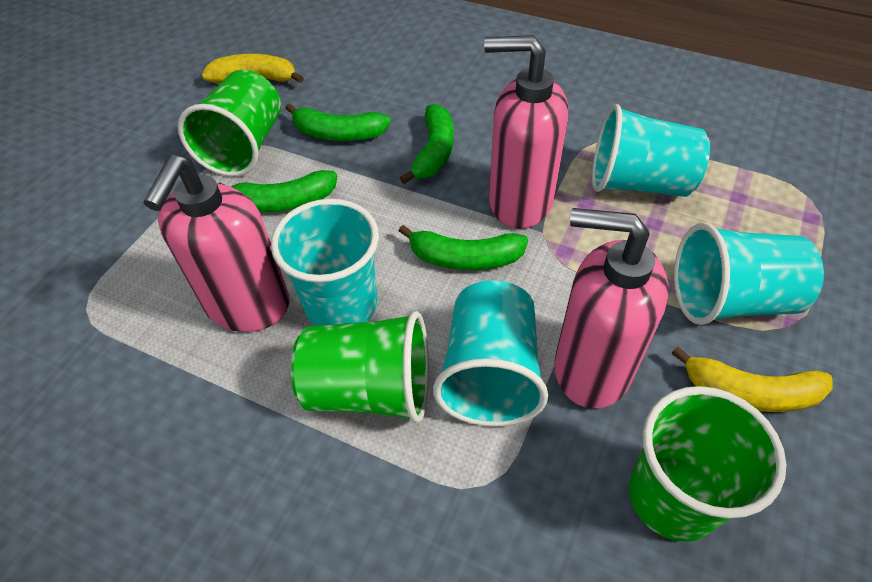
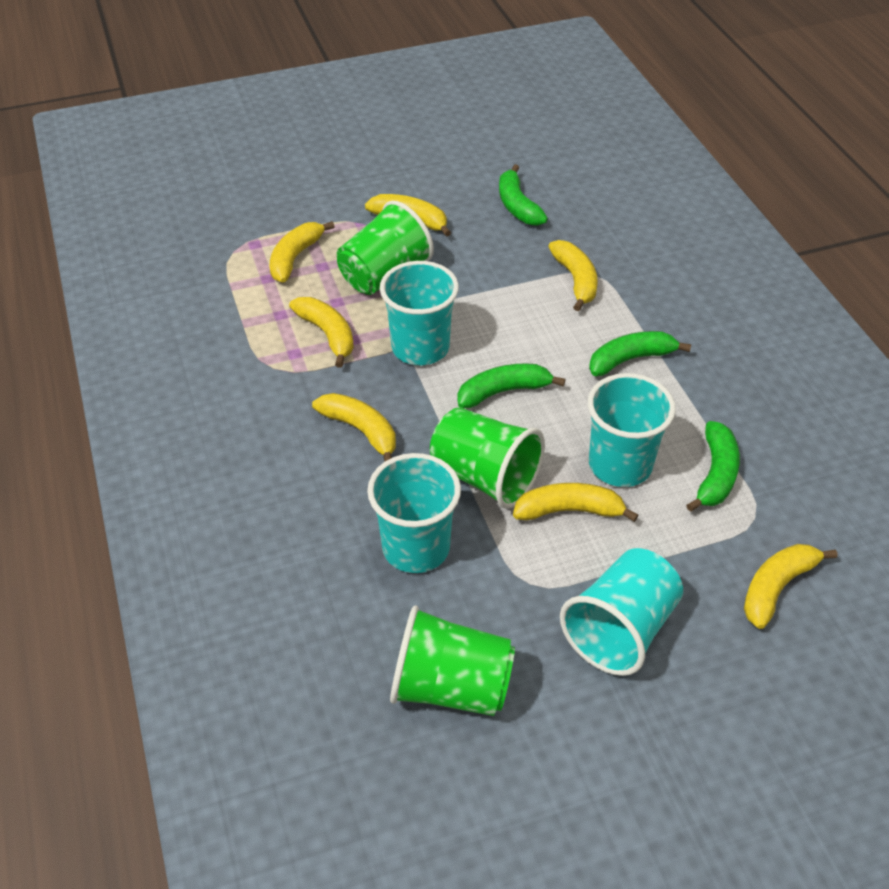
pink soap dispenser: 3 -> 0
yellow banana: 2 -> 7

